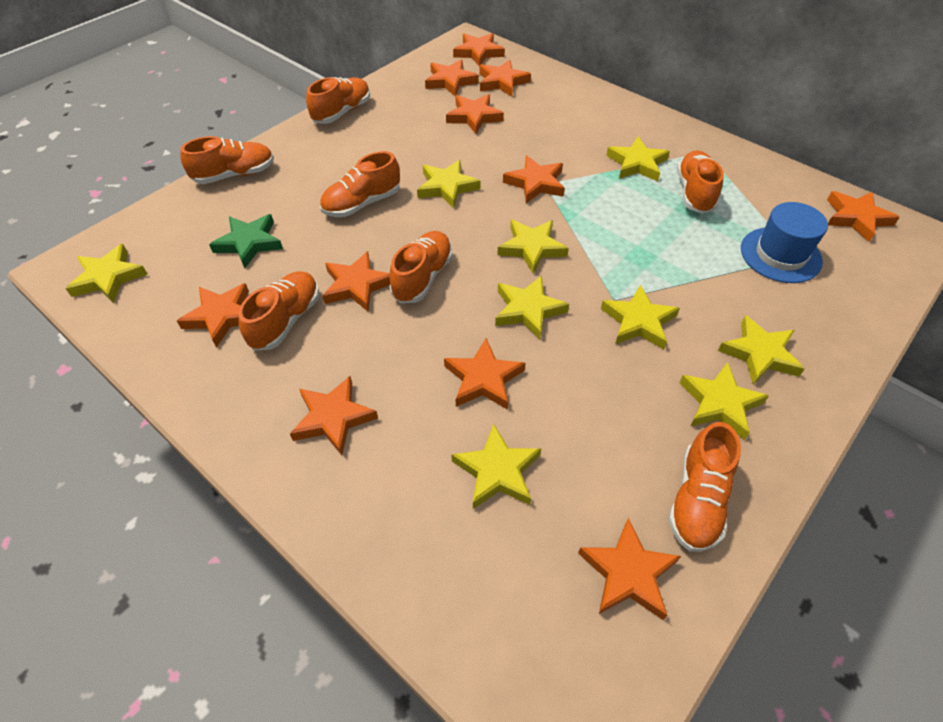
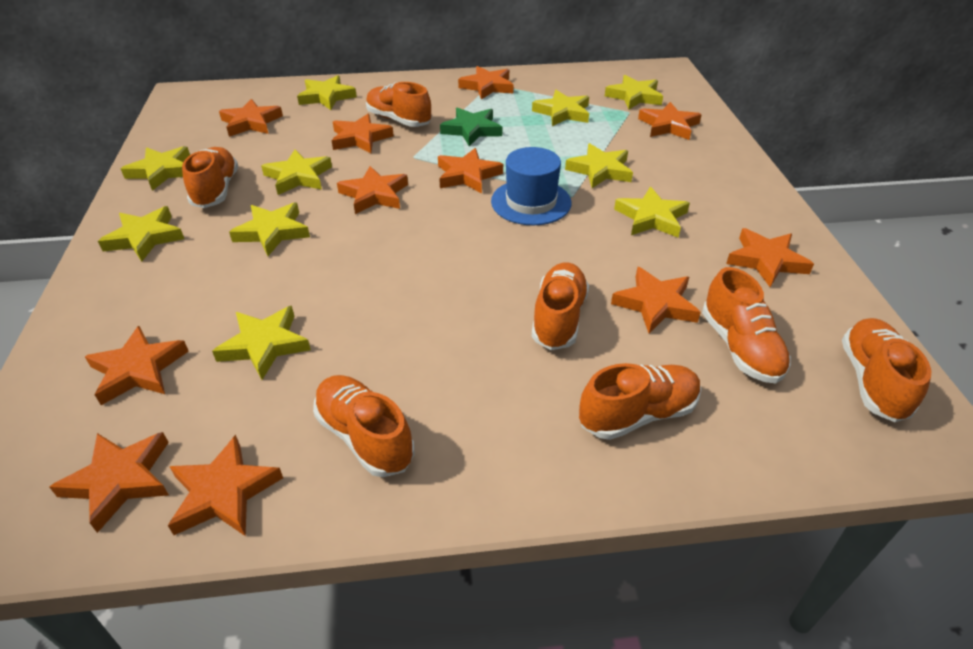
yellow star: 9 -> 10

